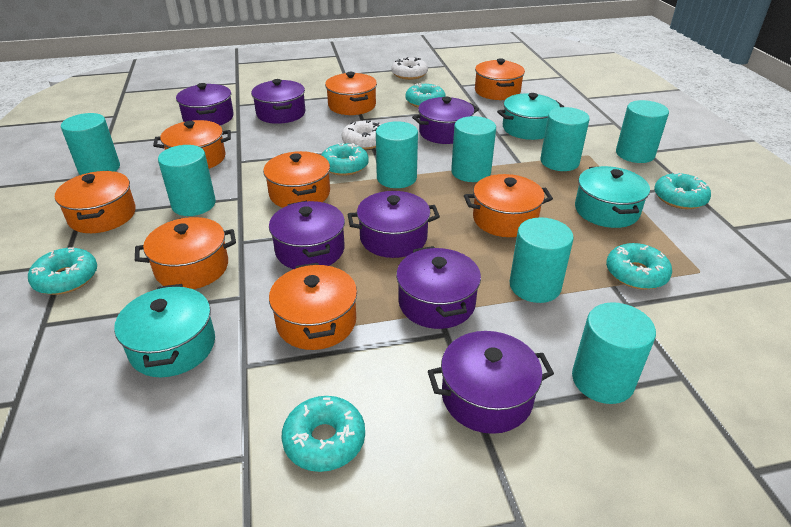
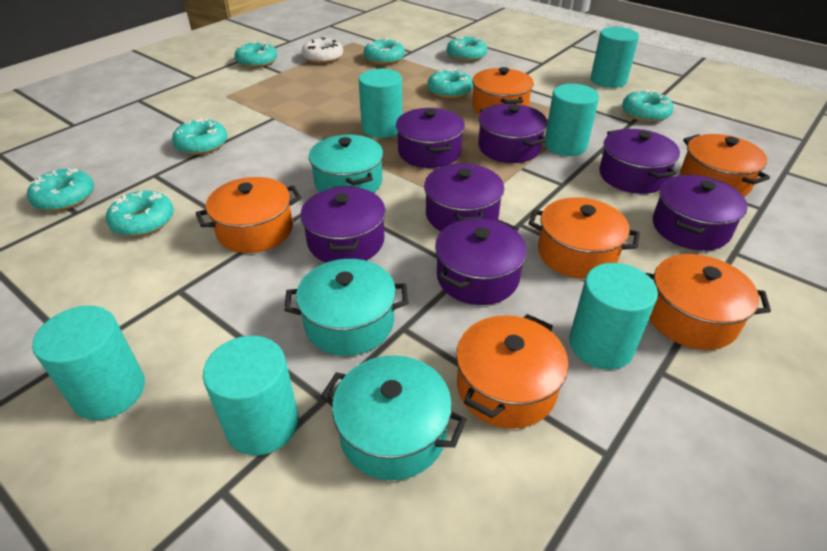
orange pot: 8 -> 6
turquoise cylinder: 8 -> 6
turquoise donut: 6 -> 8
white donut: 2 -> 1

